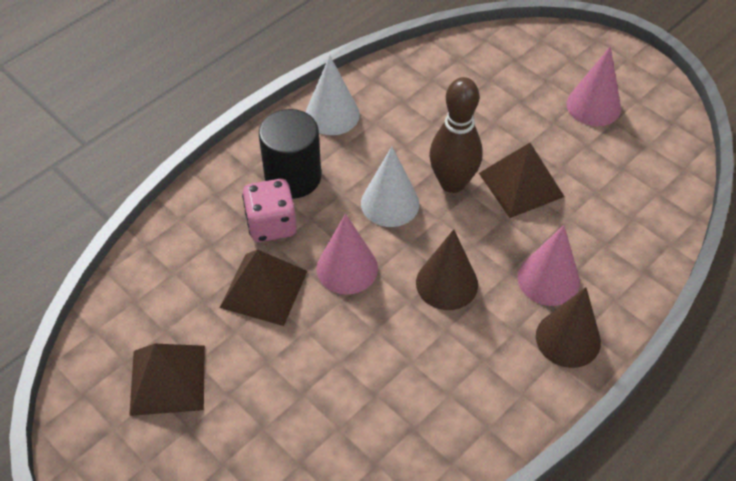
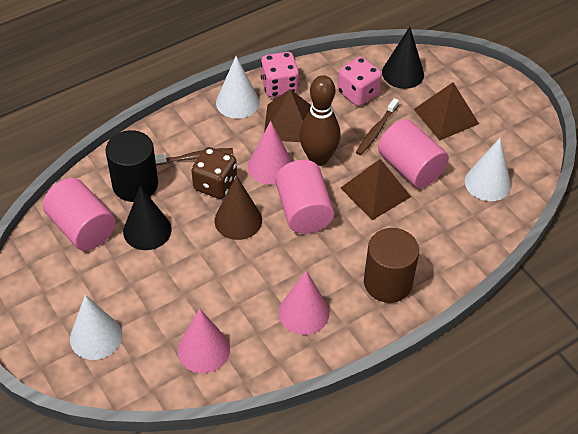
black cone: 0 -> 2
brown cone: 2 -> 1
brown cylinder: 0 -> 1
brown dice: 0 -> 1
brown toothbrush: 0 -> 2
pink cylinder: 0 -> 3
pink dice: 1 -> 2
white cone: 2 -> 3

